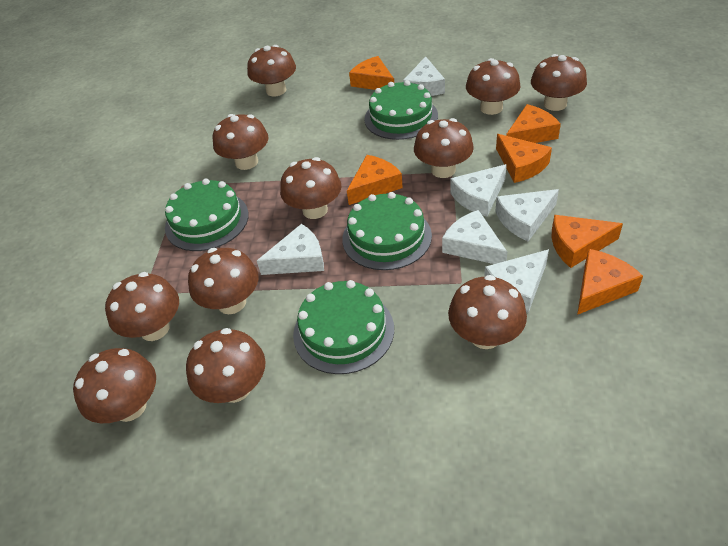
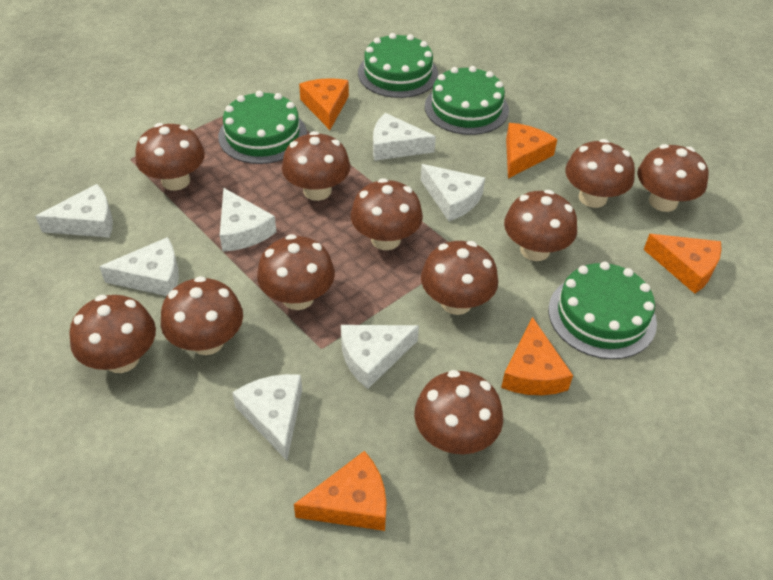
orange cheese: 6 -> 5
white cheese: 6 -> 7

